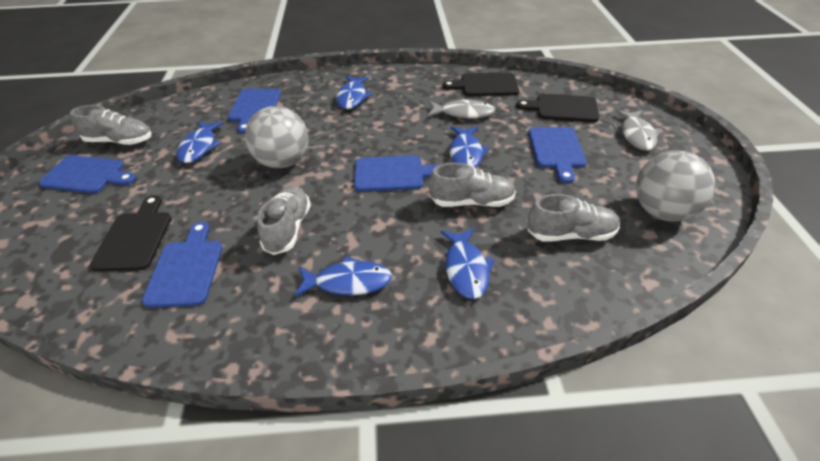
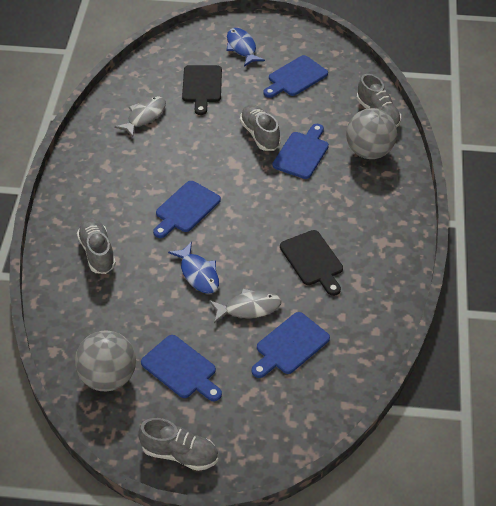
black cutting board: 3 -> 2
blue fish: 5 -> 2

